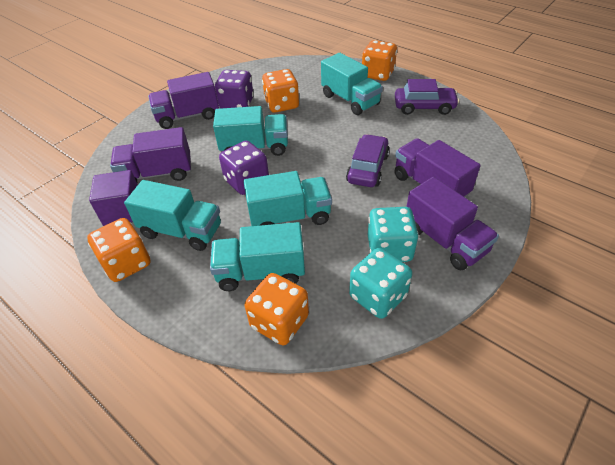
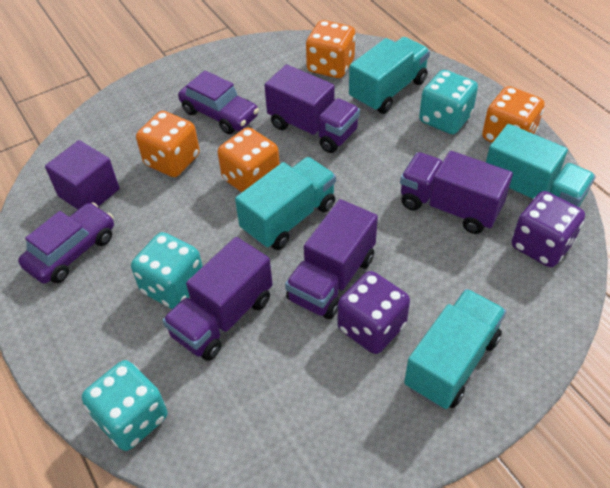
turquoise dice: 2 -> 3
turquoise truck: 5 -> 4

